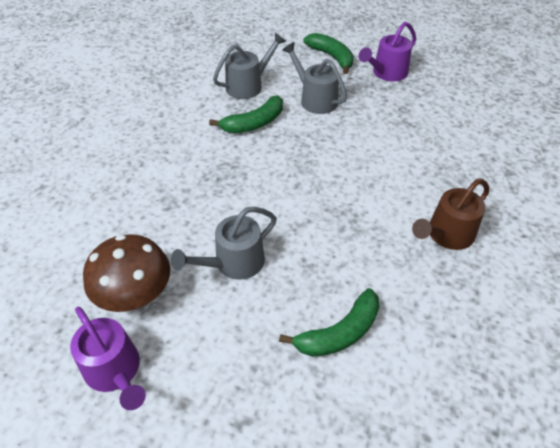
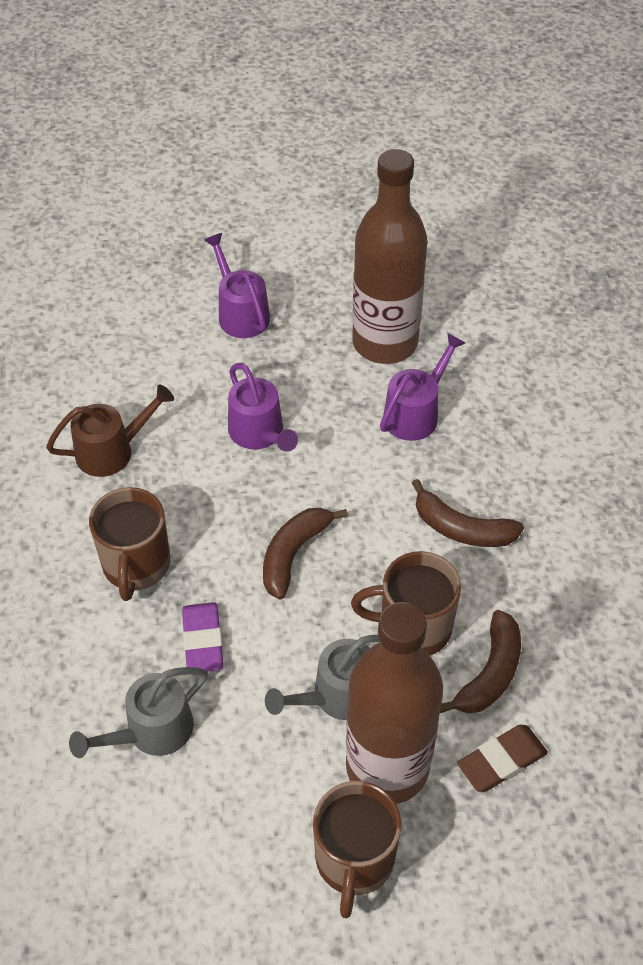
brown banana: 0 -> 3
brown bottle: 0 -> 2
brown eraser: 0 -> 1
brown mug: 0 -> 3
brown mushroom: 1 -> 0
green banana: 3 -> 0
grey watering can: 3 -> 2
purple eraser: 0 -> 1
purple watering can: 2 -> 3

